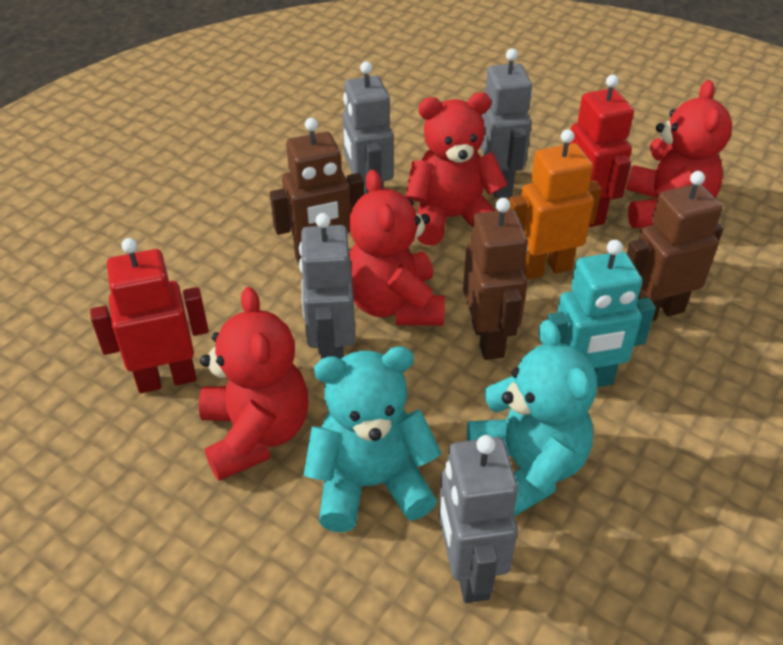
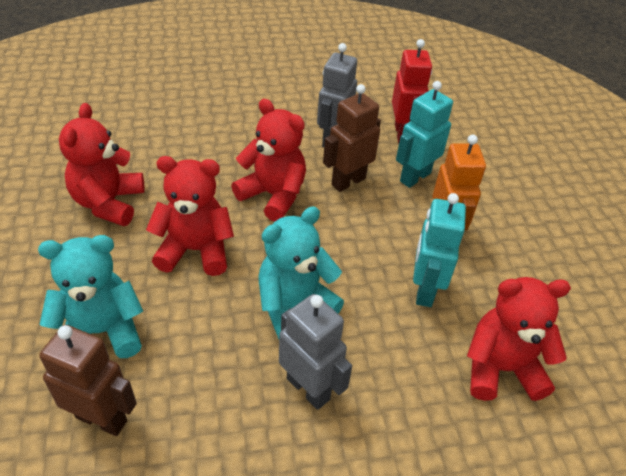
brown robot: 3 -> 2
grey robot: 4 -> 2
red robot: 2 -> 1
turquoise robot: 1 -> 2

